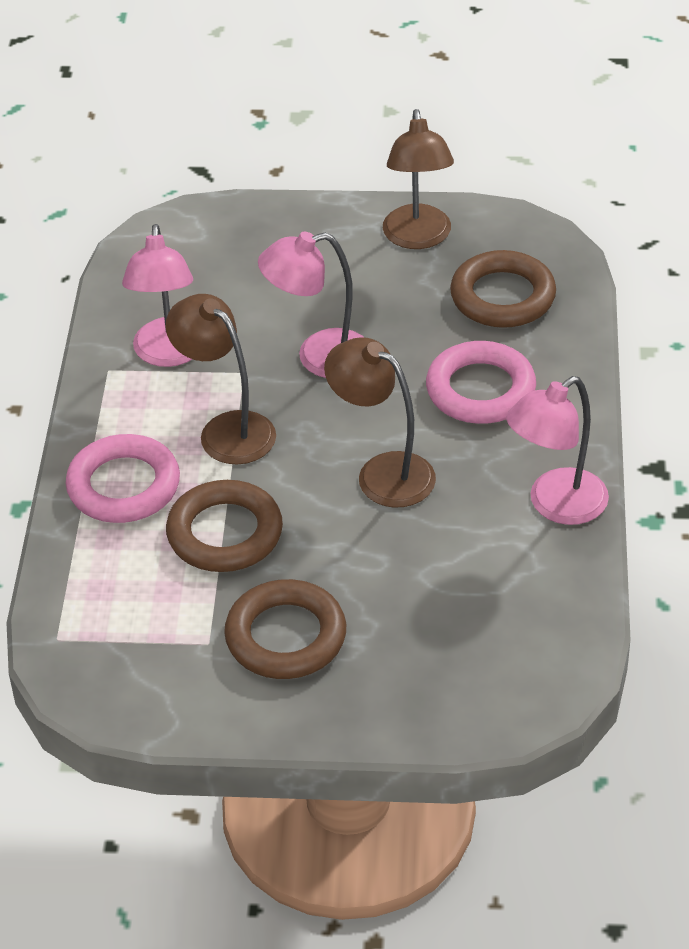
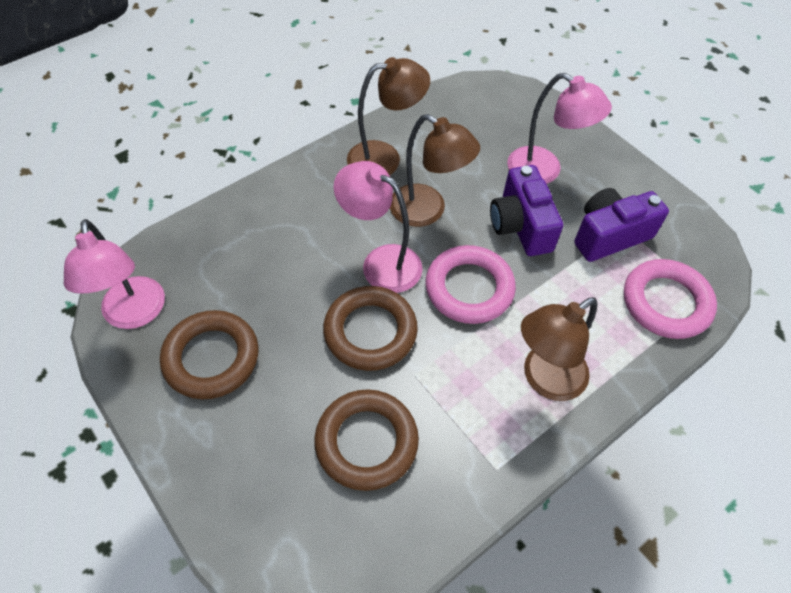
purple camera: 0 -> 2

